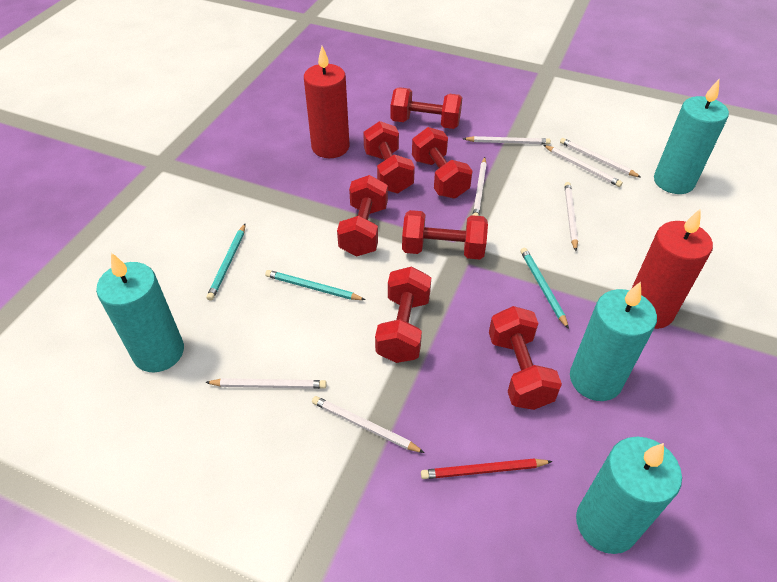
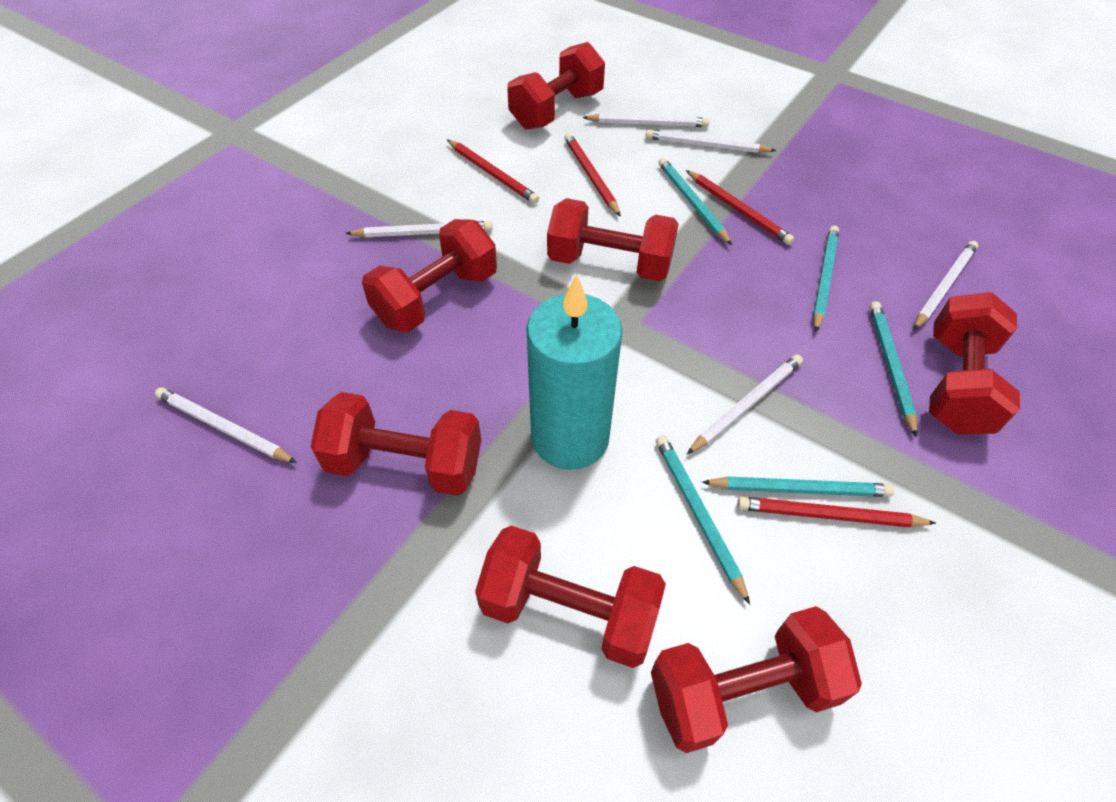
red candle: 2 -> 0
red pencil: 1 -> 4
turquoise candle: 4 -> 1
turquoise pencil: 3 -> 5
white pencil: 7 -> 6

